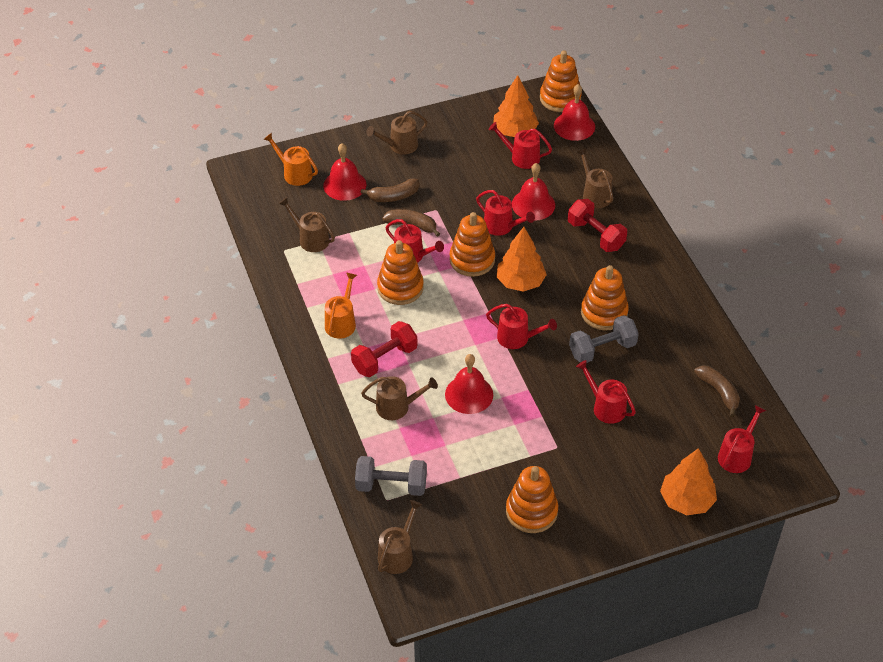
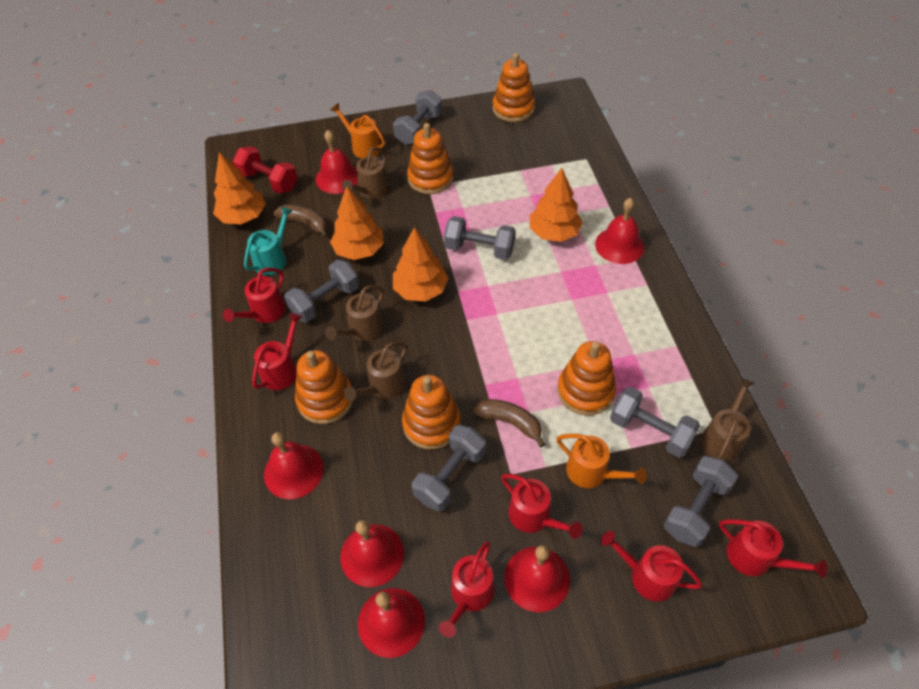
brown banana: 3 -> 2
brown watering can: 5 -> 4
grey dumbbell: 2 -> 6
orange tree: 3 -> 4
red bell: 4 -> 6
red dumbbell: 2 -> 1
turquoise watering can: 0 -> 1

